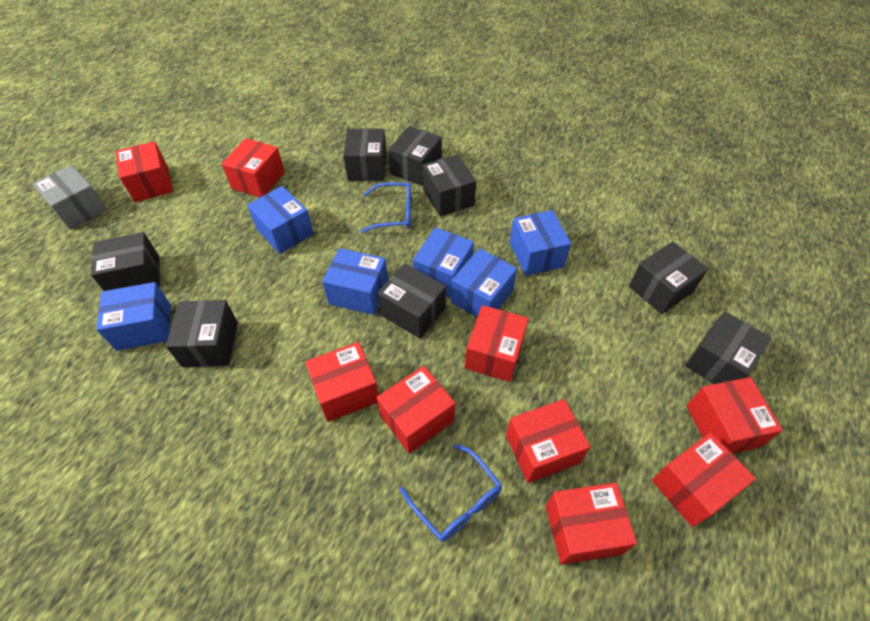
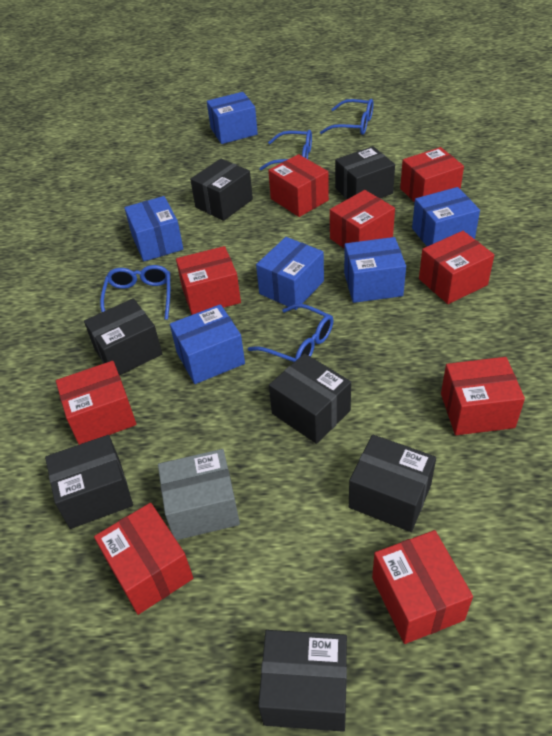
black box: 8 -> 7
blue glasses: 2 -> 4

